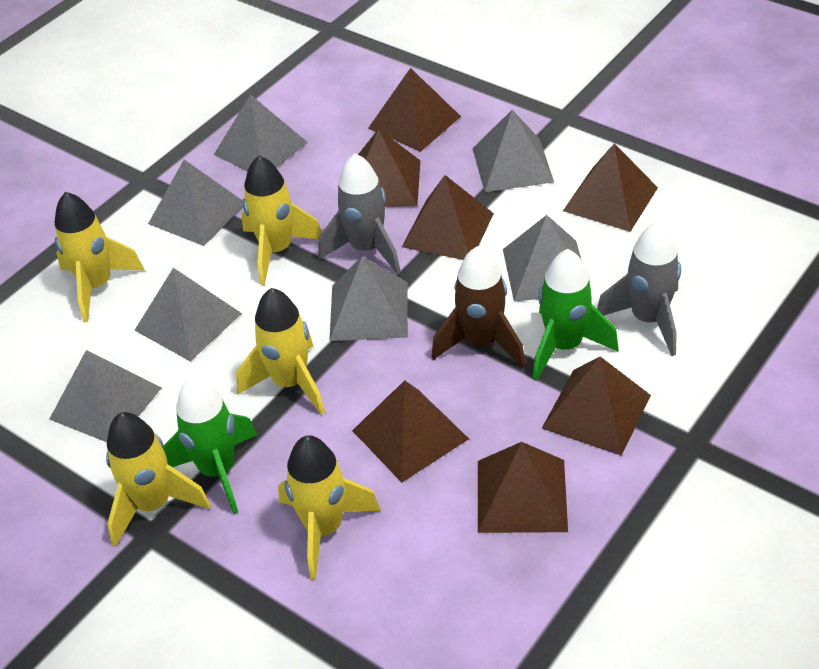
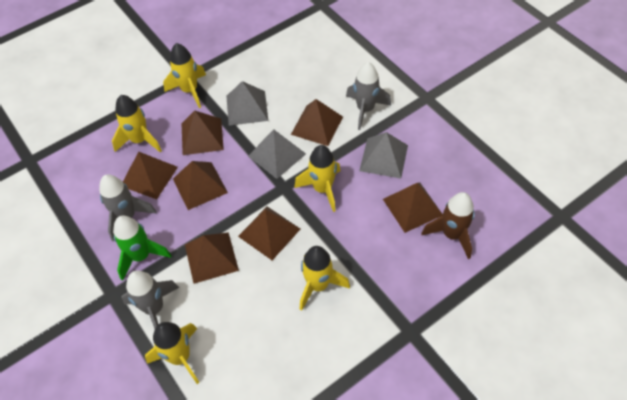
green rocket: 2 -> 1
grey pyramid: 7 -> 3
grey rocket: 2 -> 3

